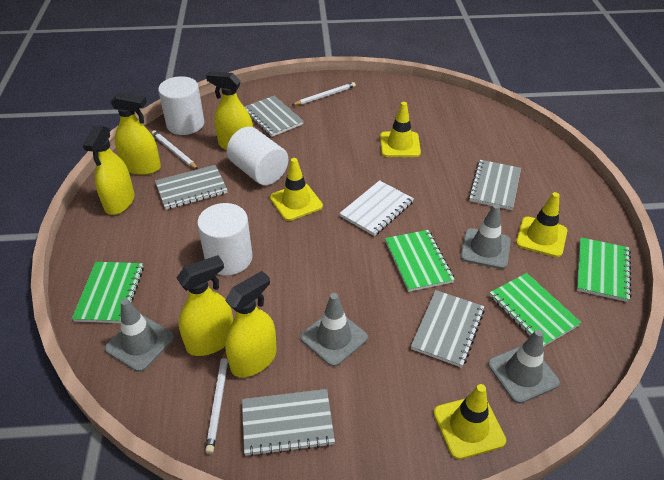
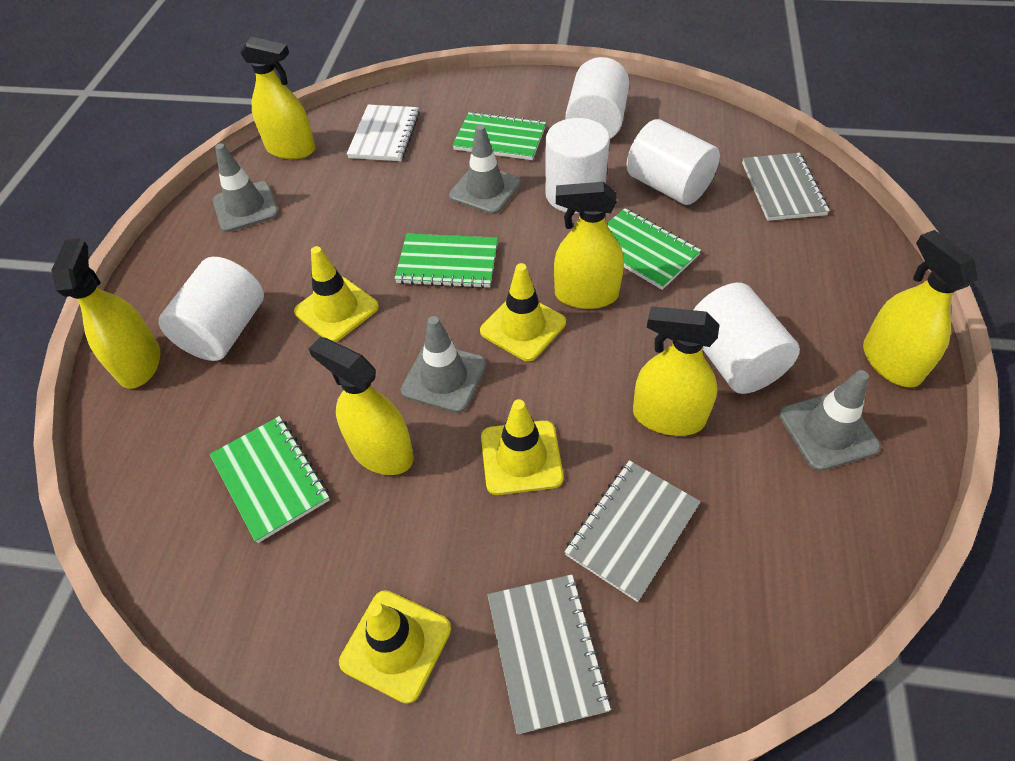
grey notebook: 5 -> 3
white cylinder: 3 -> 5
white pencil: 3 -> 0
yellow spray bottle: 5 -> 6

